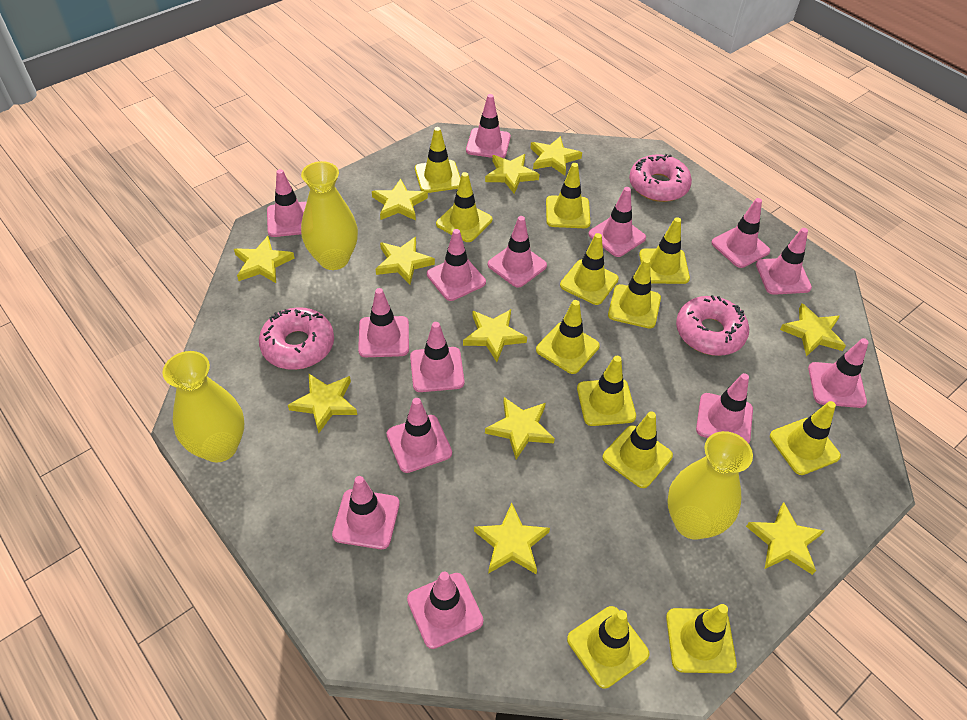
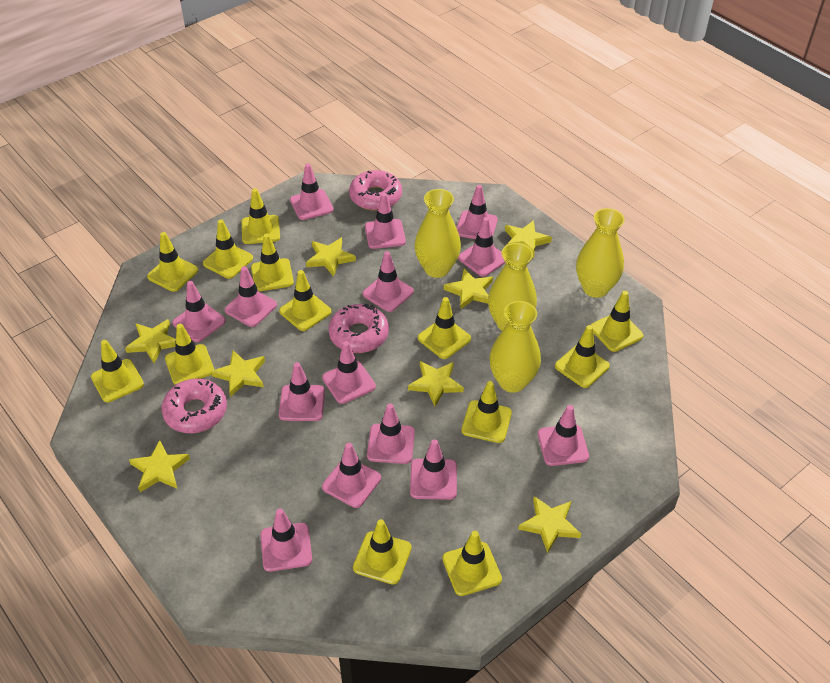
yellow star: 11 -> 8
yellow traffic cone: 12 -> 13
yellow vase: 3 -> 4

